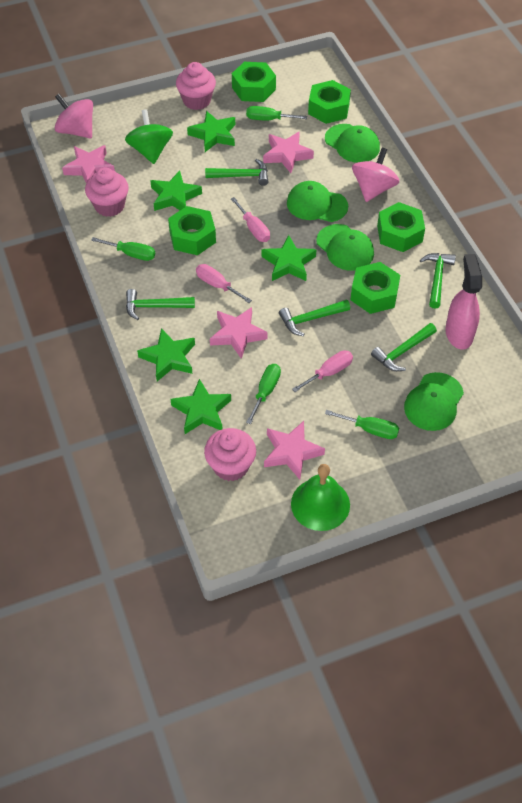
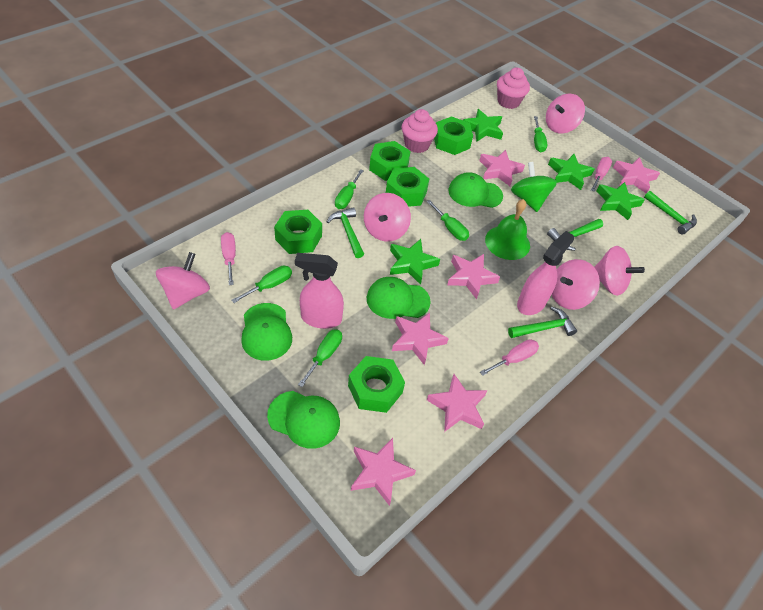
green hammer: 5 -> 4
green screwdriver: 4 -> 5
green star: 5 -> 4
pink cupcake: 3 -> 2
pink spinning top: 2 -> 5
pink spray bottle: 1 -> 2
pink star: 4 -> 6

